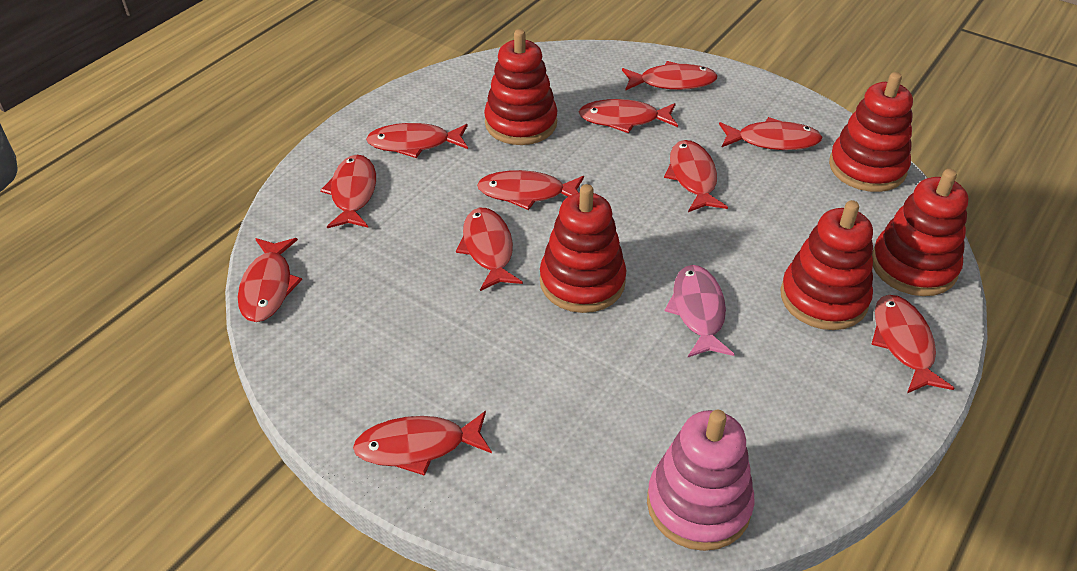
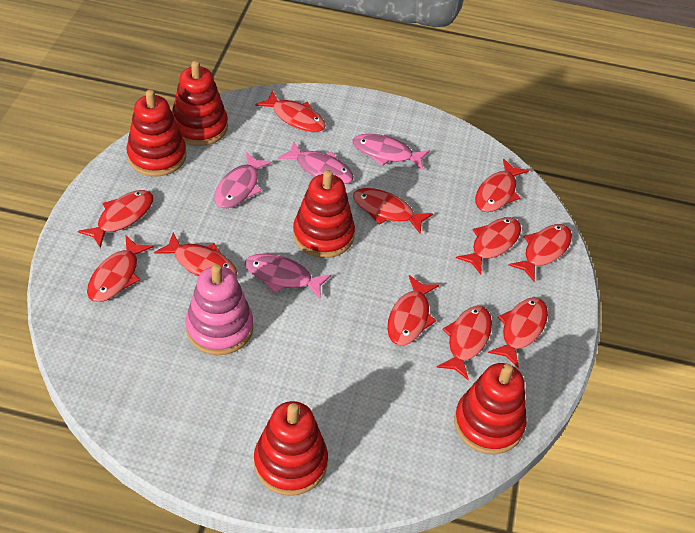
pink fish: 1 -> 4

